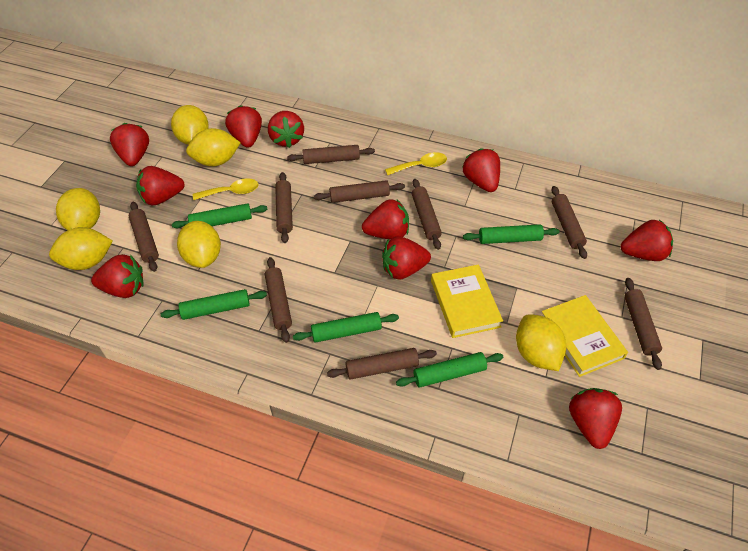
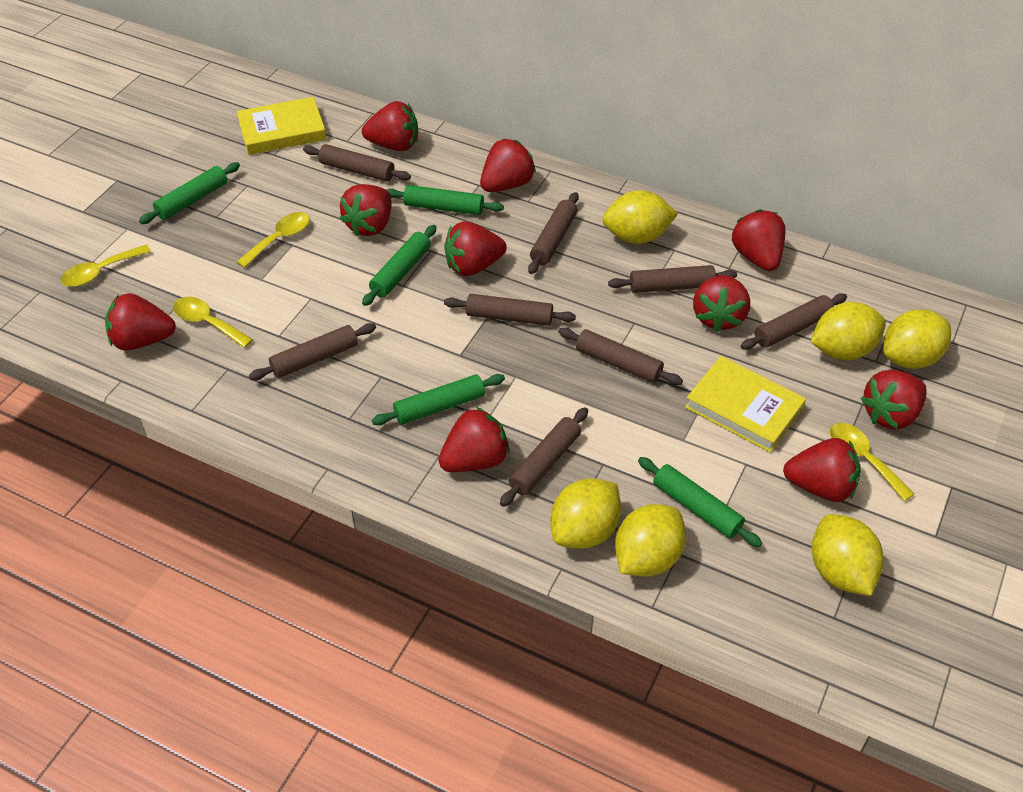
brown rolling pin: 9 -> 8
yellow spoon: 2 -> 4

